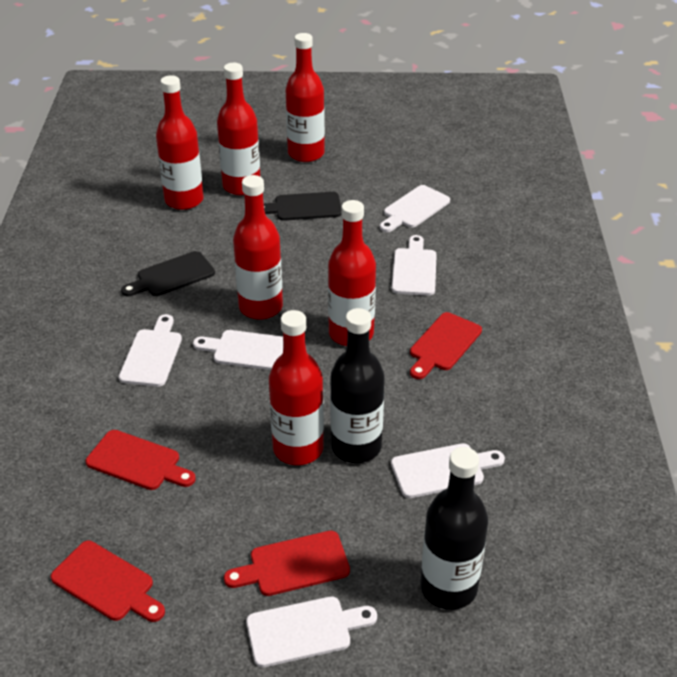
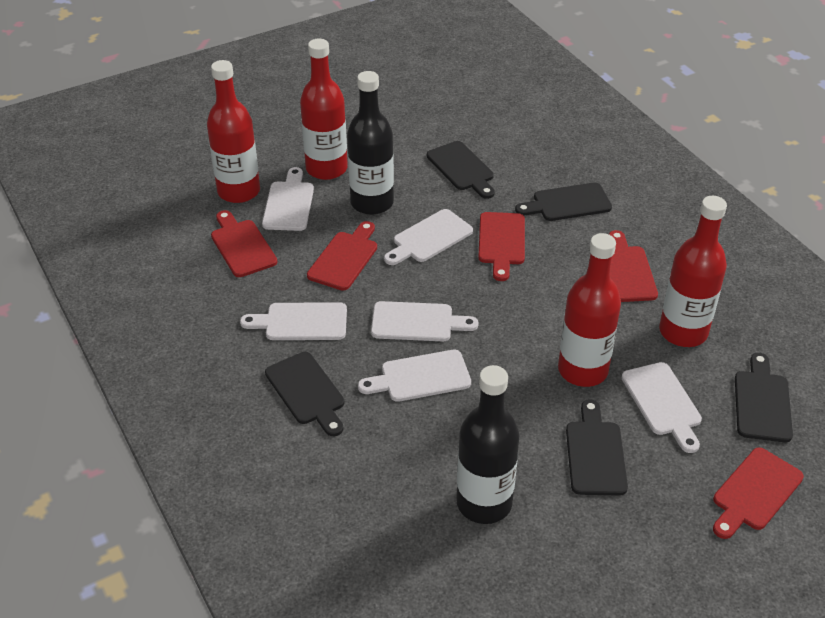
black cutting board: 2 -> 5
red bottle: 6 -> 4
red cutting board: 4 -> 5

